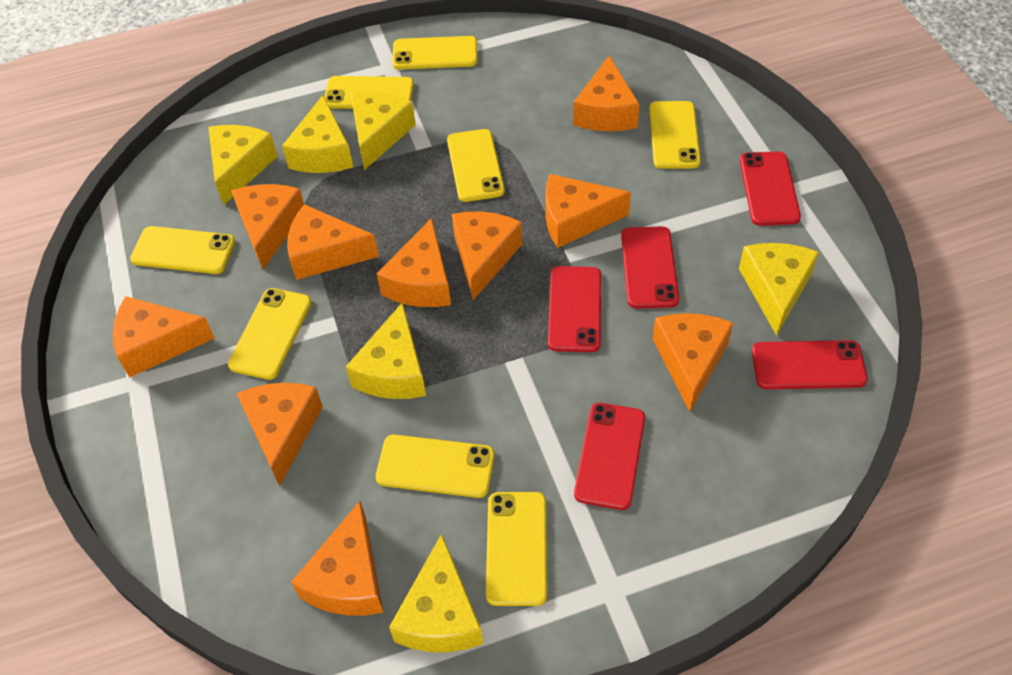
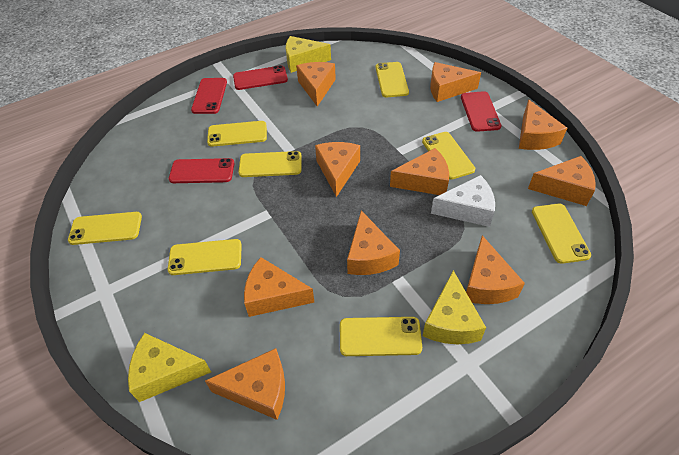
red phone: 5 -> 4
white cheese: 0 -> 1
yellow cheese: 6 -> 3

